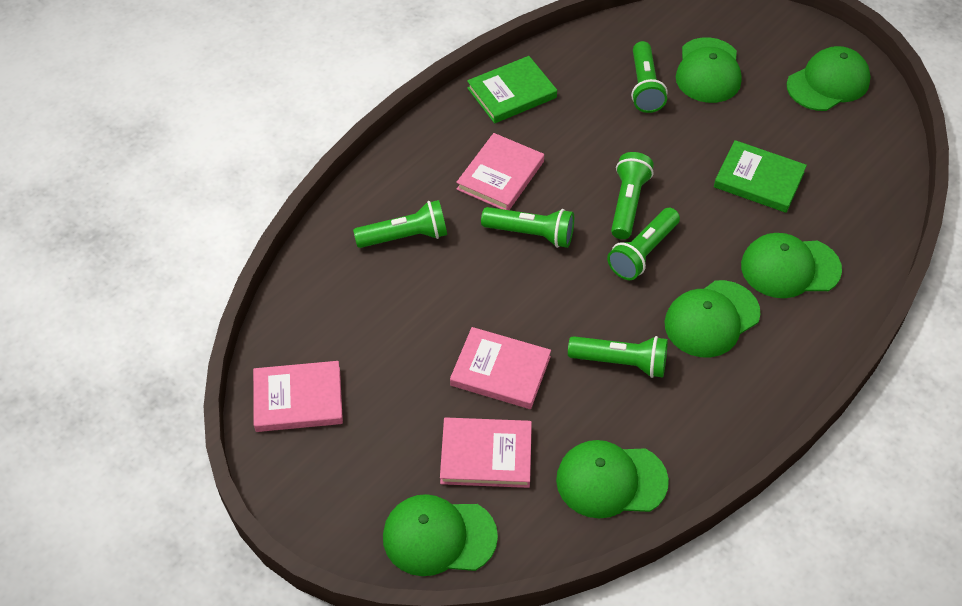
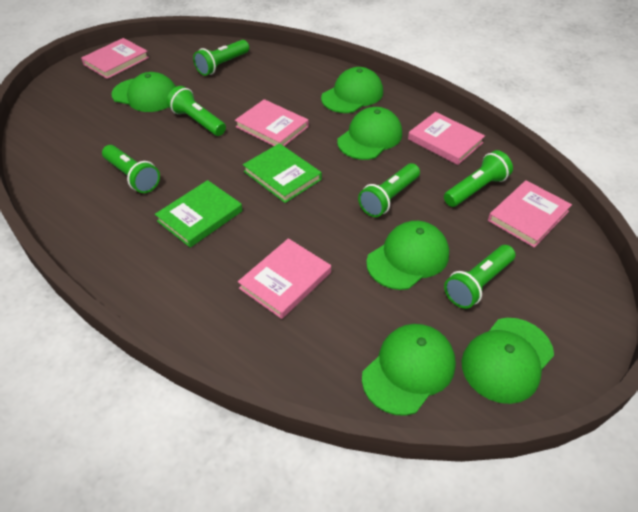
pink book: 4 -> 5

